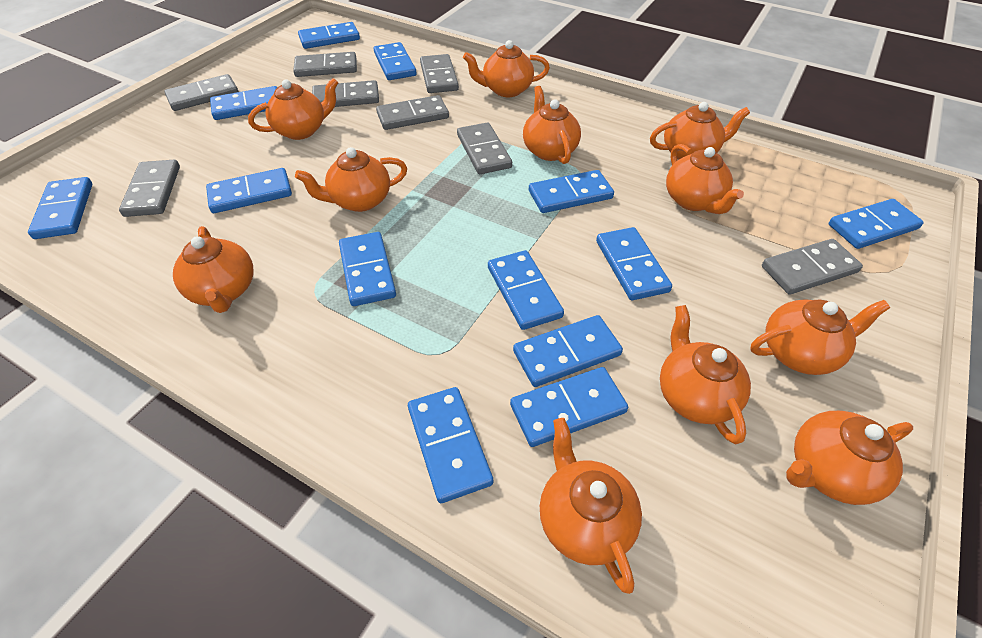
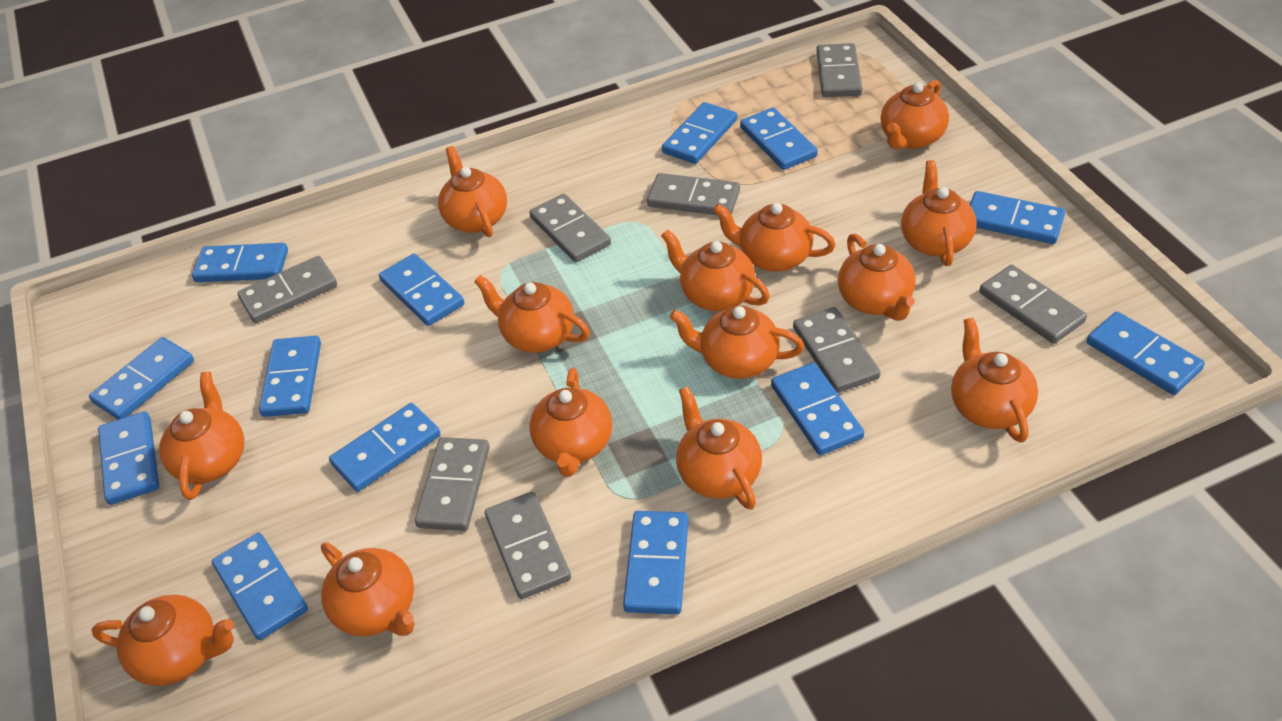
orange teapot: 11 -> 14

